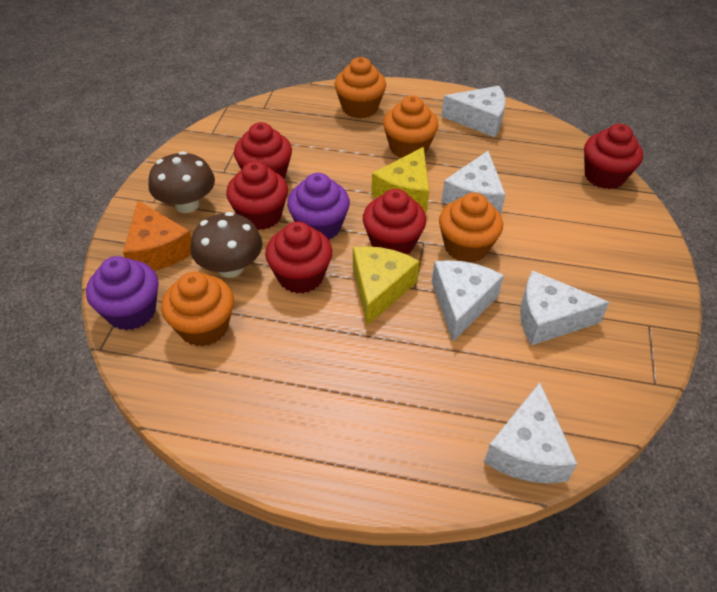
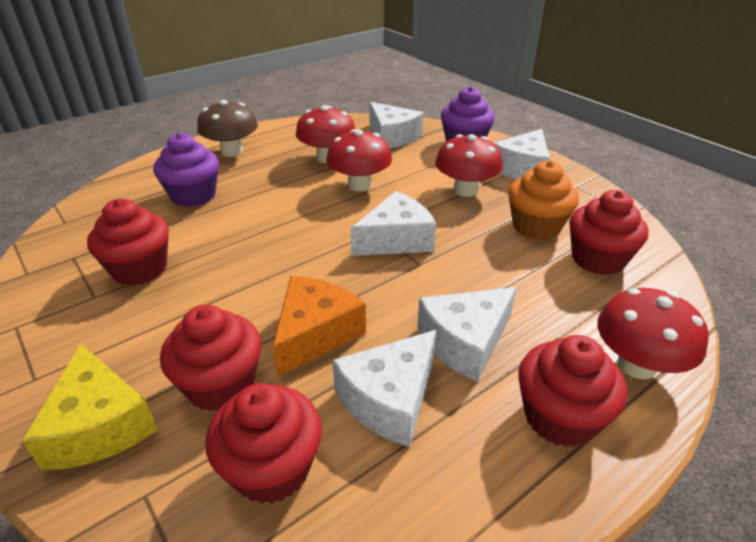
brown mushroom: 2 -> 1
orange cupcake: 4 -> 1
red mushroom: 0 -> 4
yellow cheese: 2 -> 1

